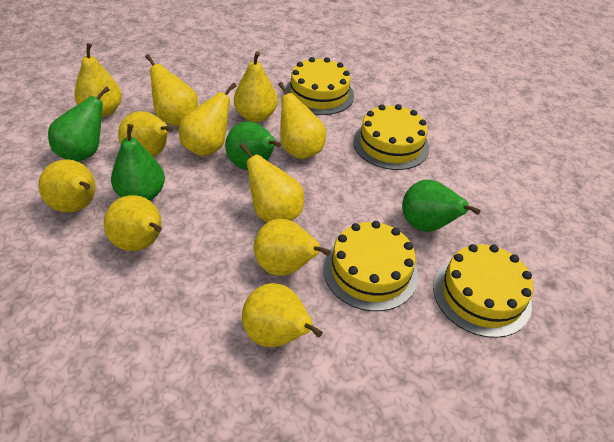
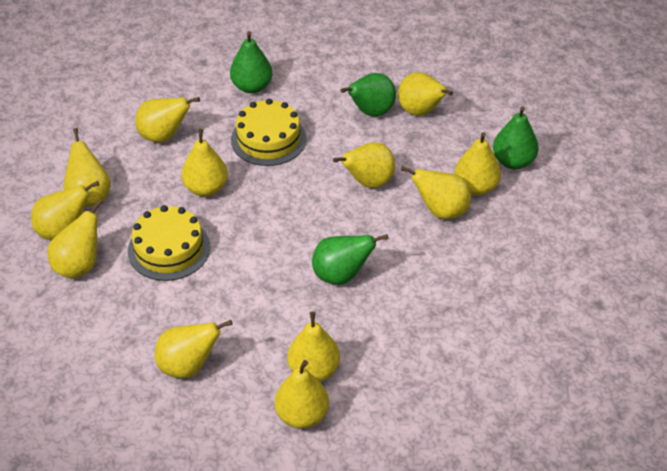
yellow cake: 4 -> 2
yellow pear: 11 -> 12

